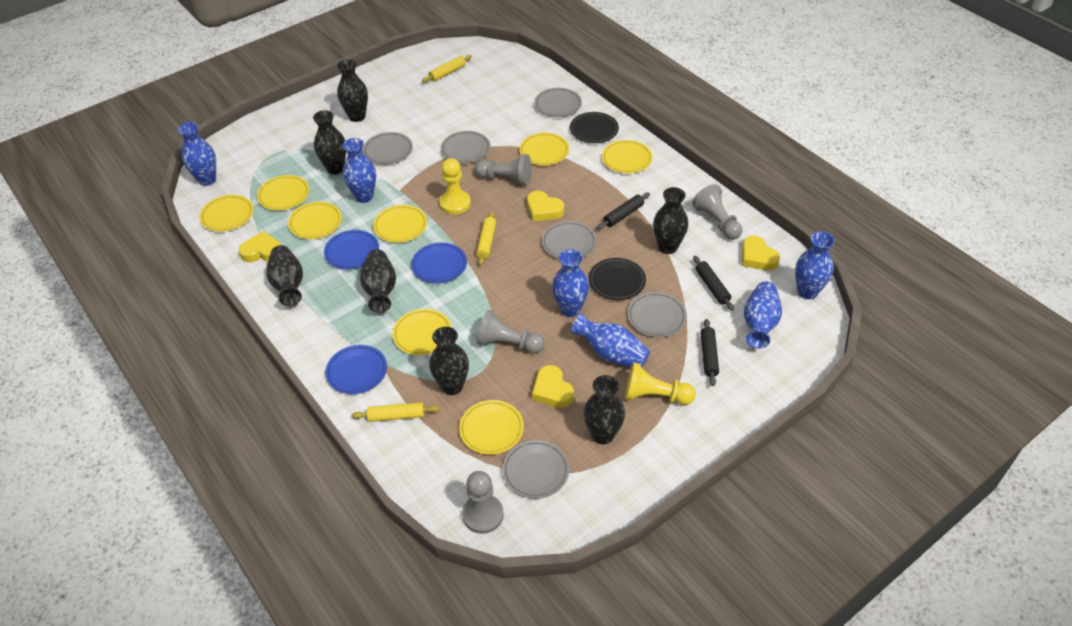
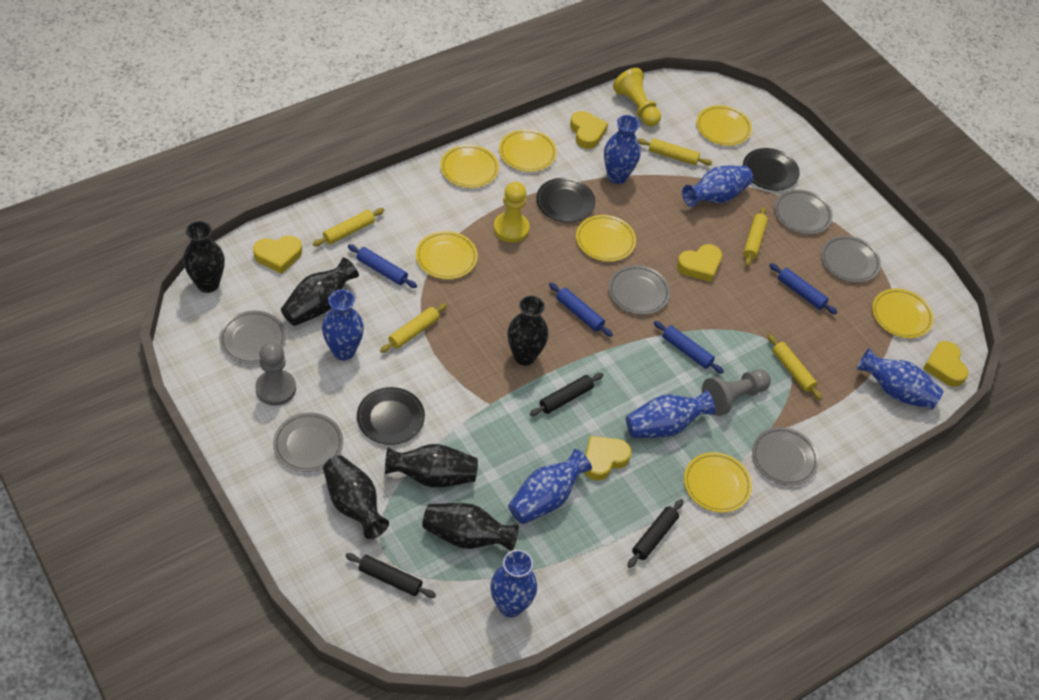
black plate: 2 -> 3
black vase: 7 -> 6
blue plate: 3 -> 0
blue rolling pin: 0 -> 4
blue vase: 6 -> 7
grey pawn: 4 -> 2
yellow heart: 4 -> 5
yellow plate: 8 -> 7
yellow rolling pin: 3 -> 5

